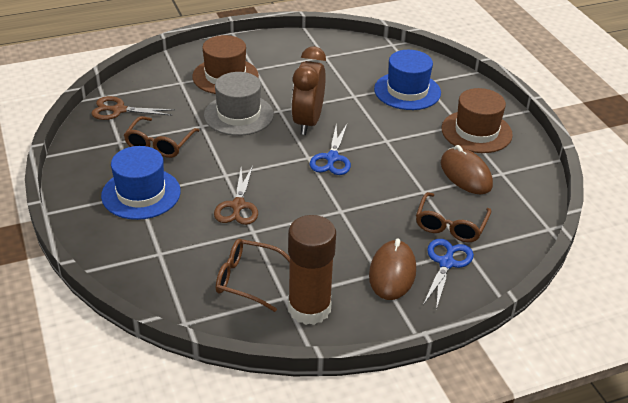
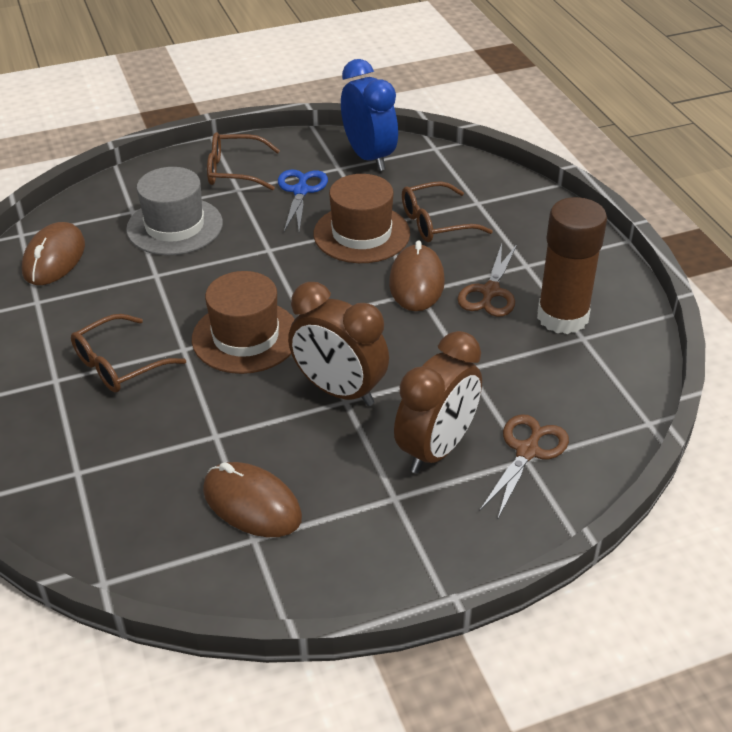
blue clock: 0 -> 1
blue hat: 2 -> 0
blue scissors: 2 -> 1
brown clock: 1 -> 2
brown mouse: 2 -> 3

